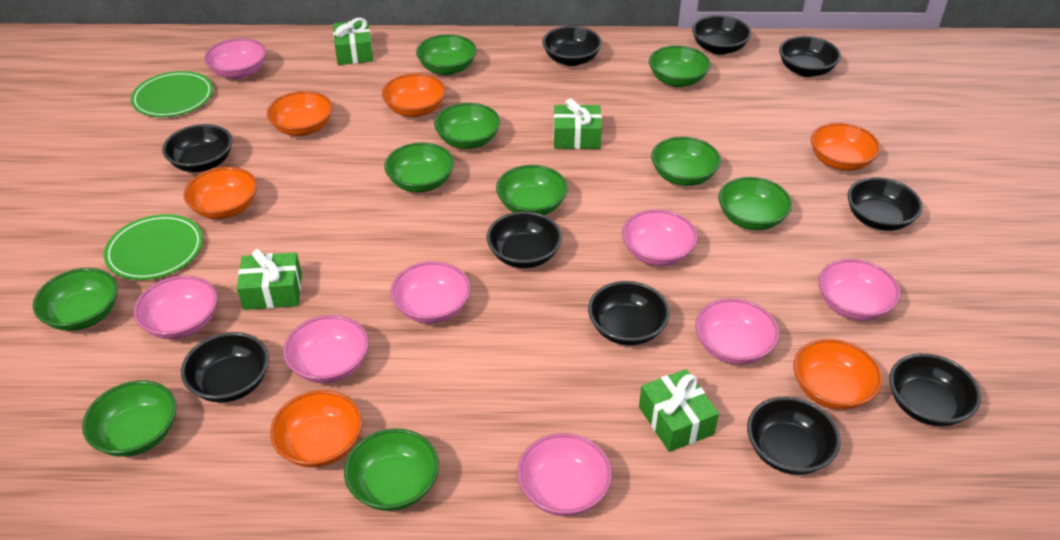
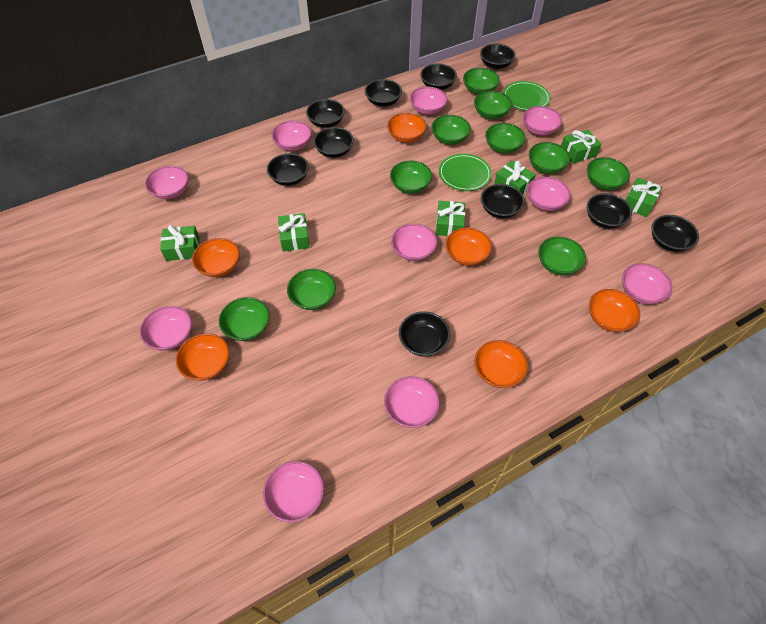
green gift: 4 -> 6
pink bowl: 8 -> 10

